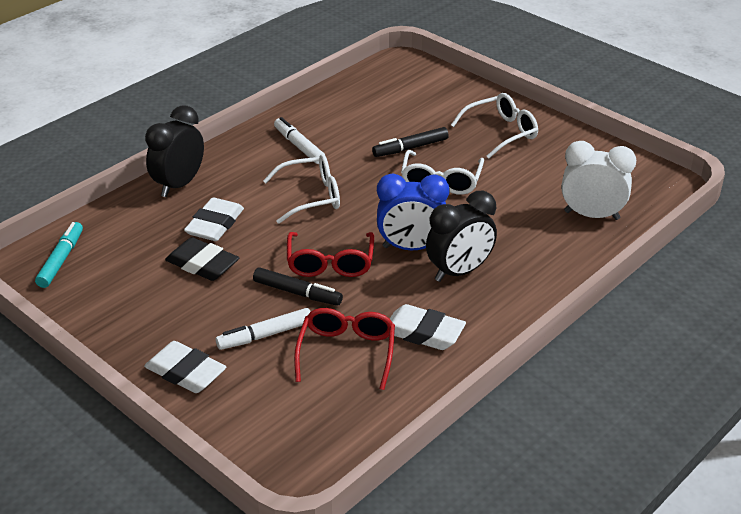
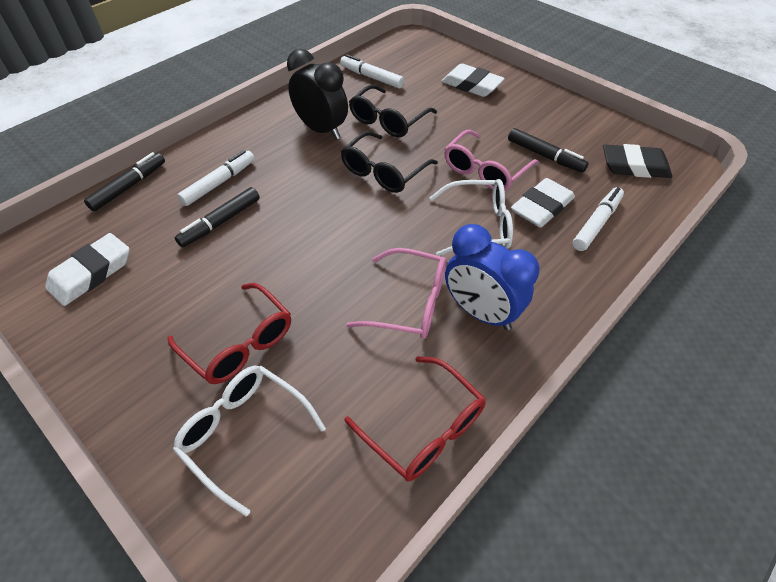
black clock: 2 -> 1
black glasses: 0 -> 2
black marker: 2 -> 3
pink glasses: 0 -> 2
turquoise marker: 1 -> 0
white clock: 1 -> 0
white glasses: 3 -> 2
white marker: 2 -> 3

